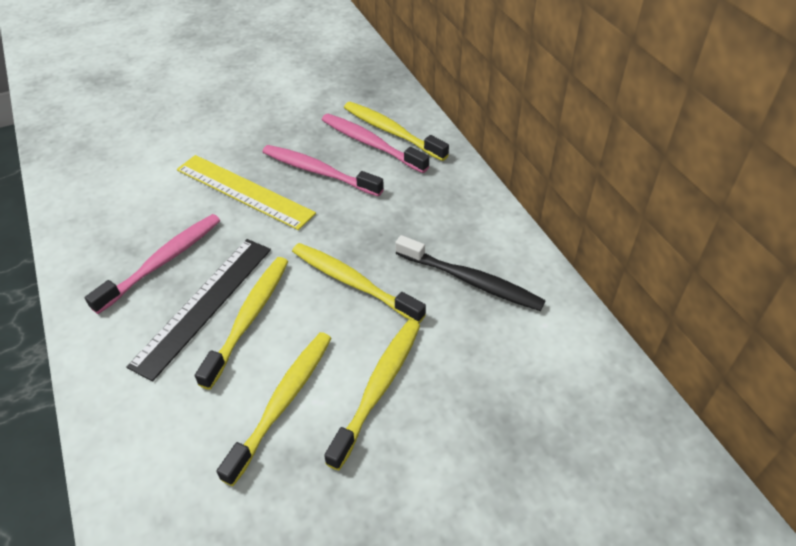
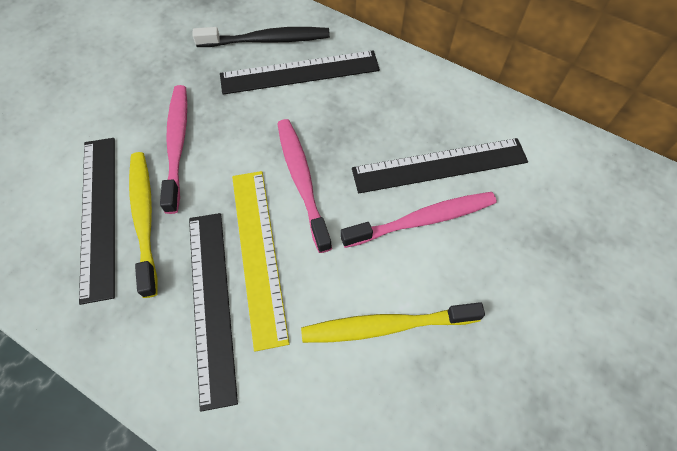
black ruler: 1 -> 4
yellow toothbrush: 5 -> 2

